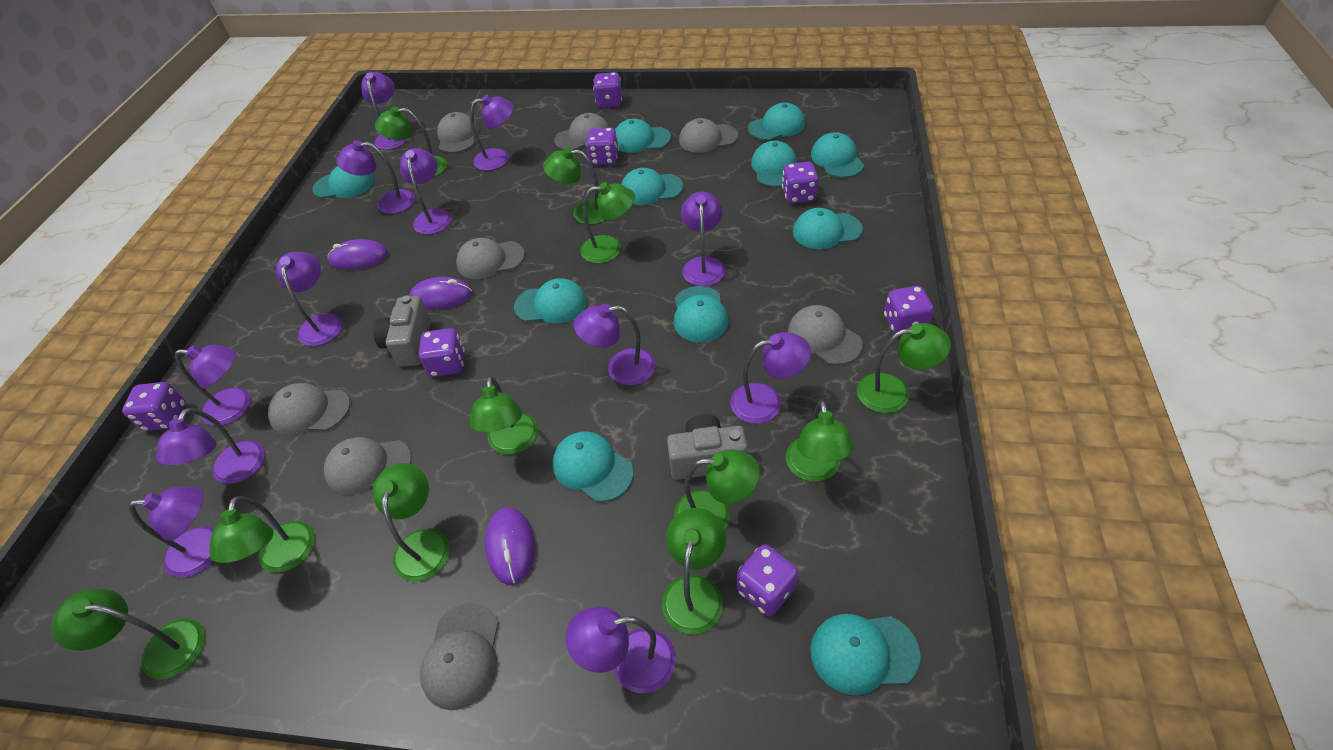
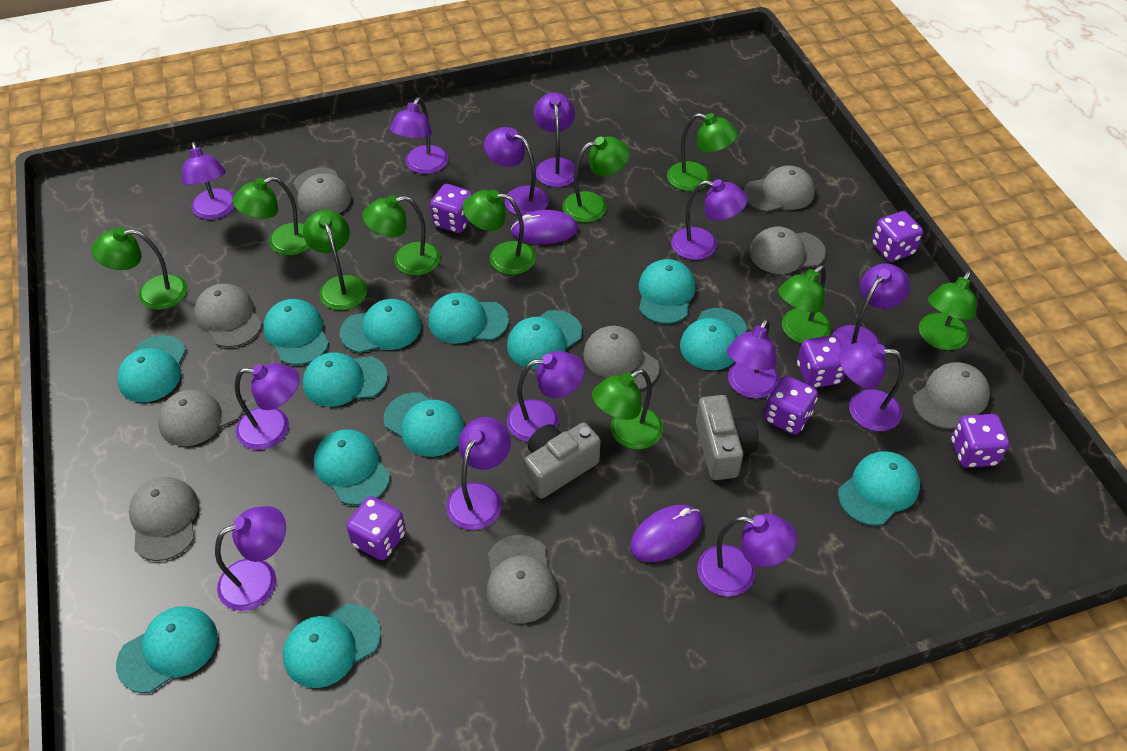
green lamp: 11 -> 10
grey cap: 8 -> 9
purple dice: 7 -> 6
purple lamp: 12 -> 13
purple mouse: 3 -> 2
turquoise cap: 11 -> 13

